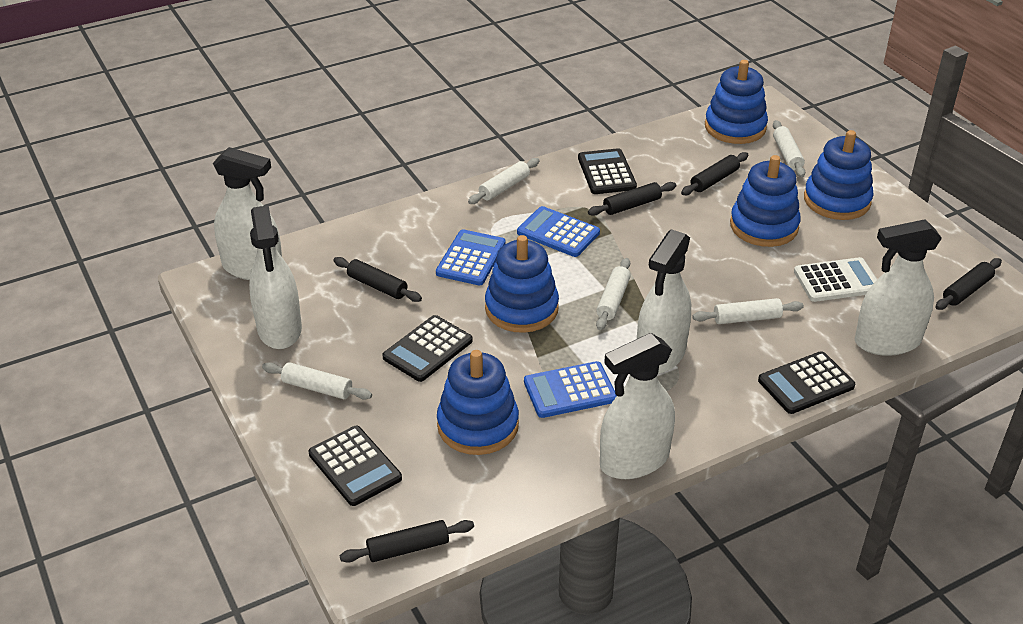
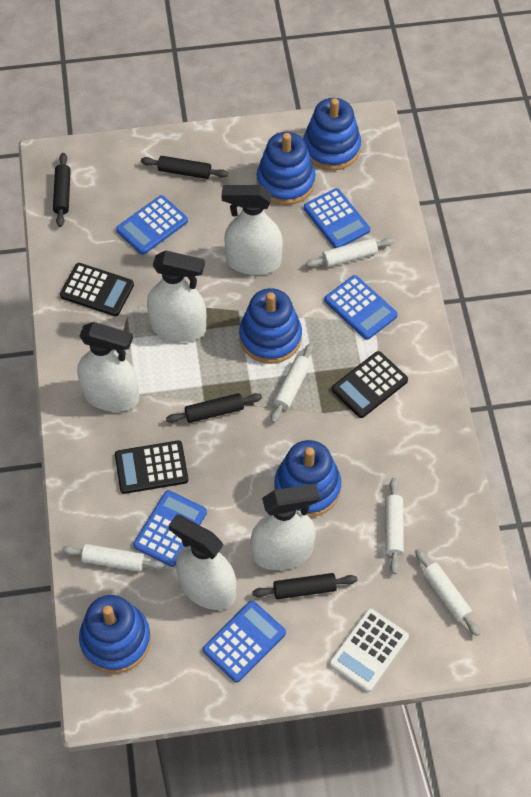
black calculator: 4 -> 3
black rolling pin: 5 -> 4
blue calculator: 3 -> 5

